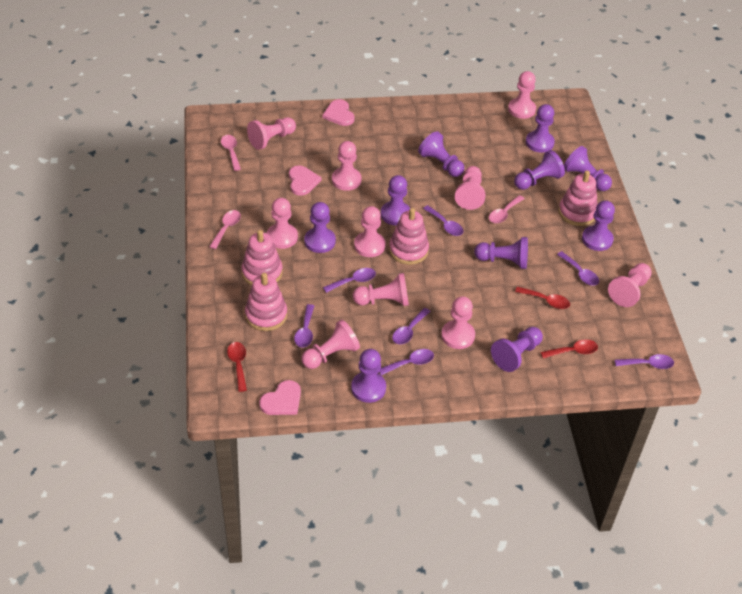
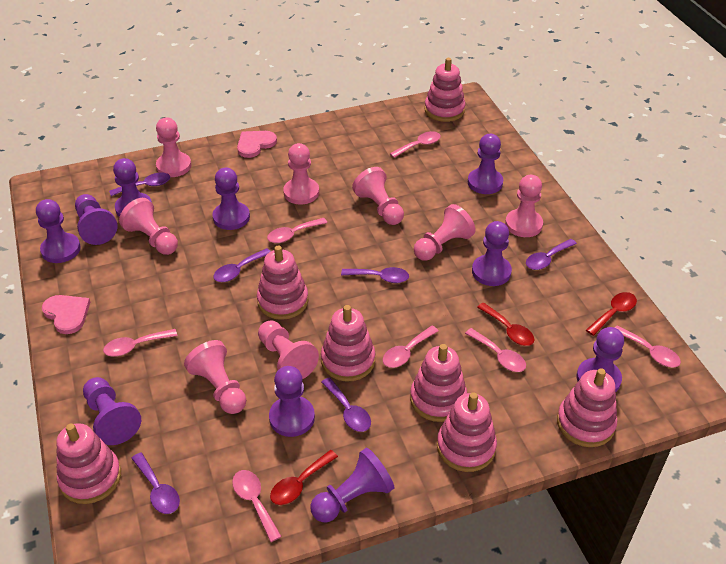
pink heart: 3 -> 2
pink pawn: 10 -> 8
pink spoon: 3 -> 7
pink stacking toy: 4 -> 7
purple spoon: 7 -> 6

